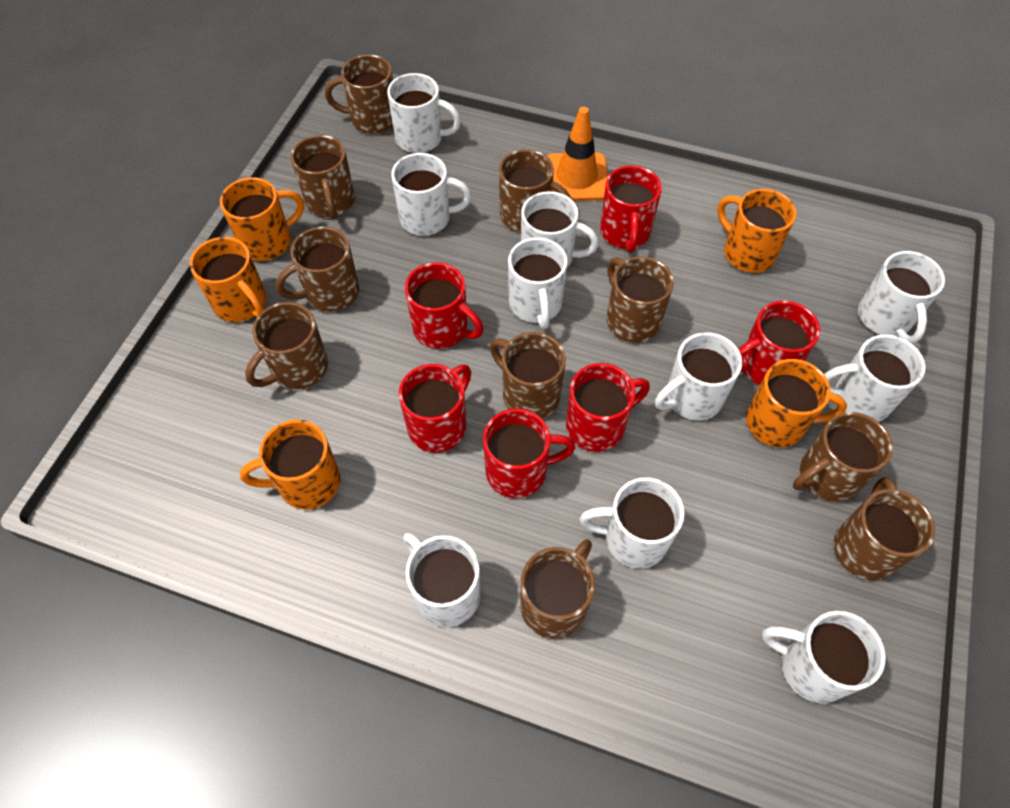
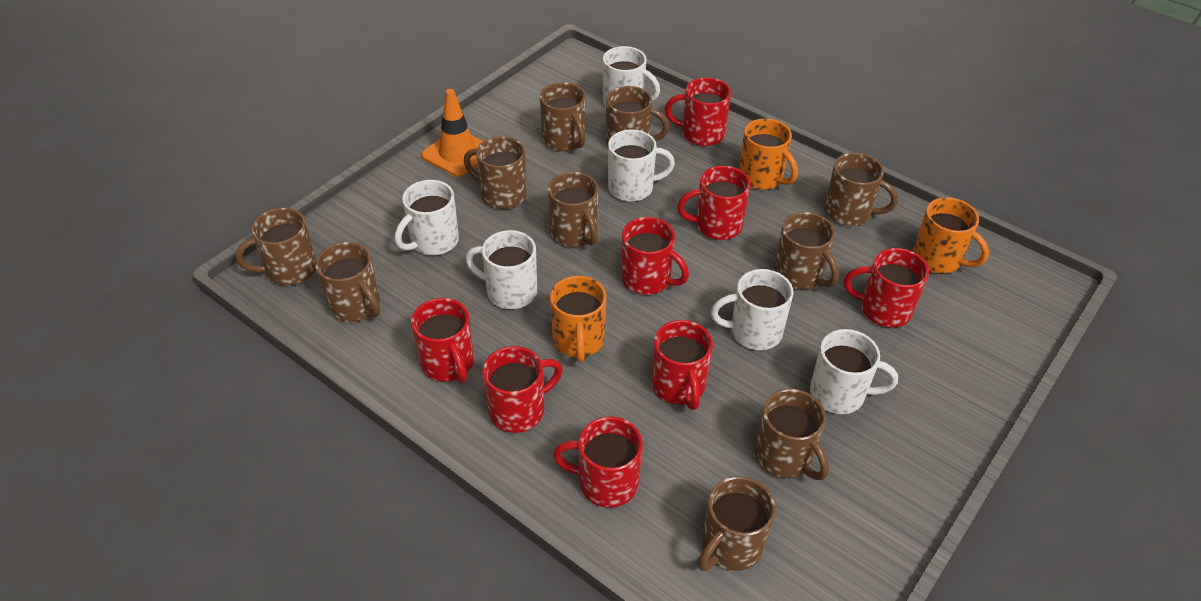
orange mug: 5 -> 3
red mug: 6 -> 8
white mug: 10 -> 6

